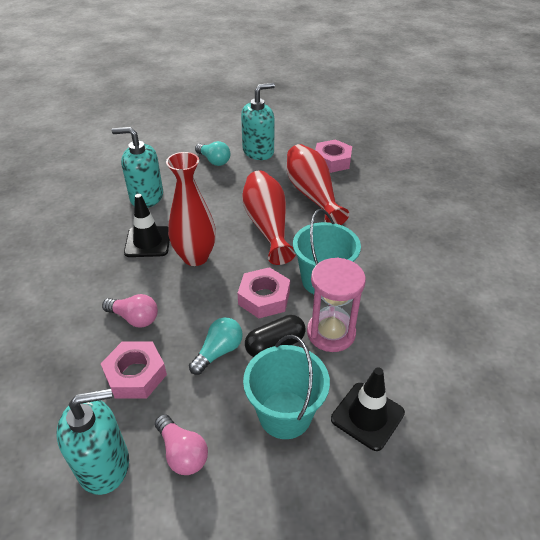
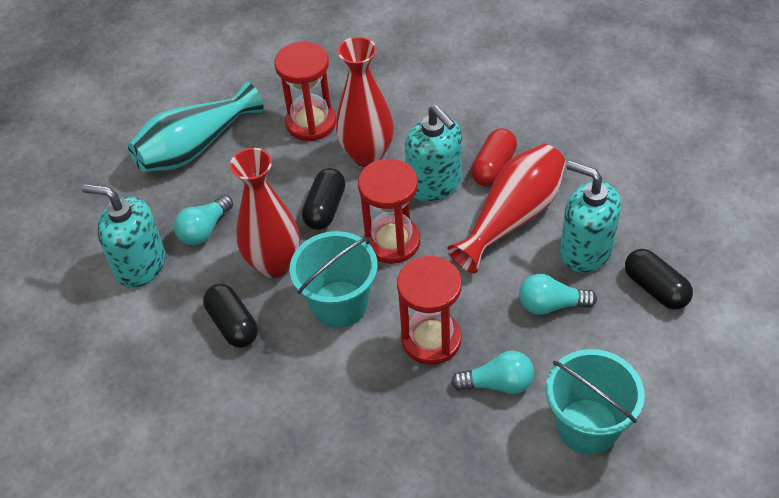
black capsule: 1 -> 3
black traffic cone: 2 -> 0
pink hourglass: 1 -> 0
pink light bulb: 2 -> 0
pink nut: 3 -> 0
red capsule: 0 -> 1
red hourglass: 0 -> 3
turquoise light bulb: 2 -> 3
turquoise vase: 0 -> 1

